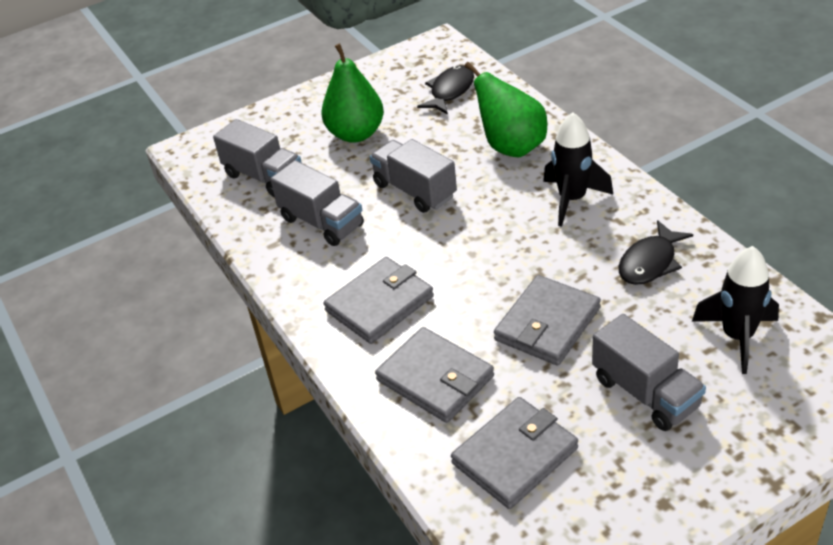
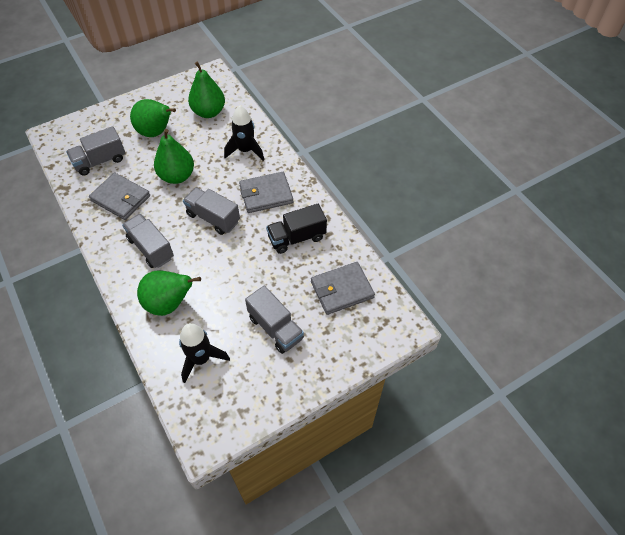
black fish: 2 -> 0
black truck: 0 -> 1
green pear: 2 -> 4
grey wallet: 4 -> 3

